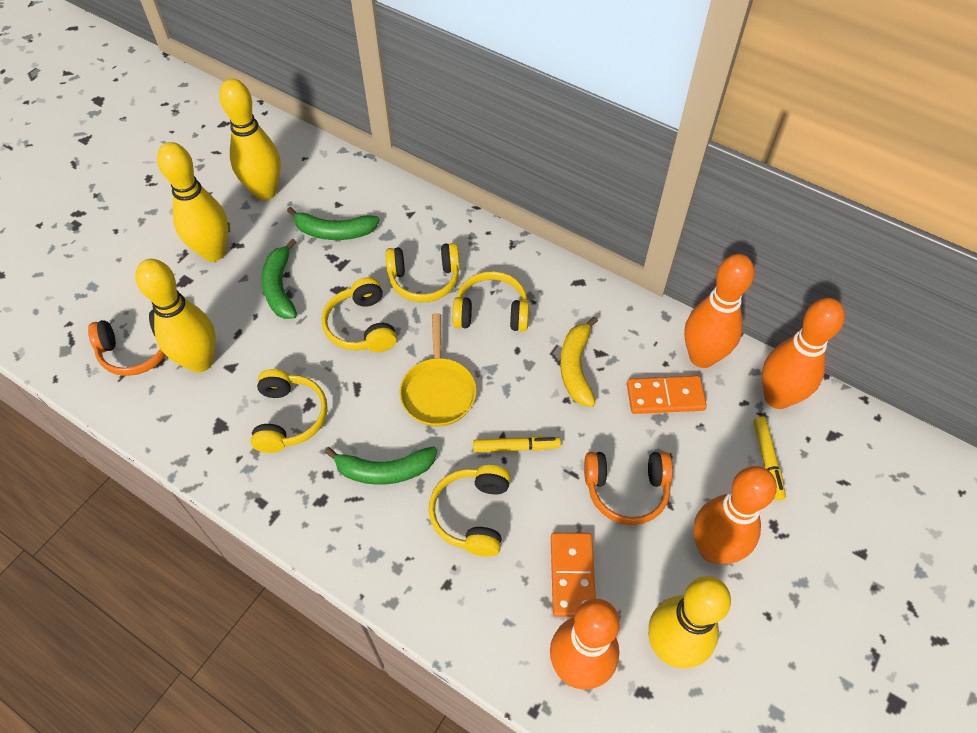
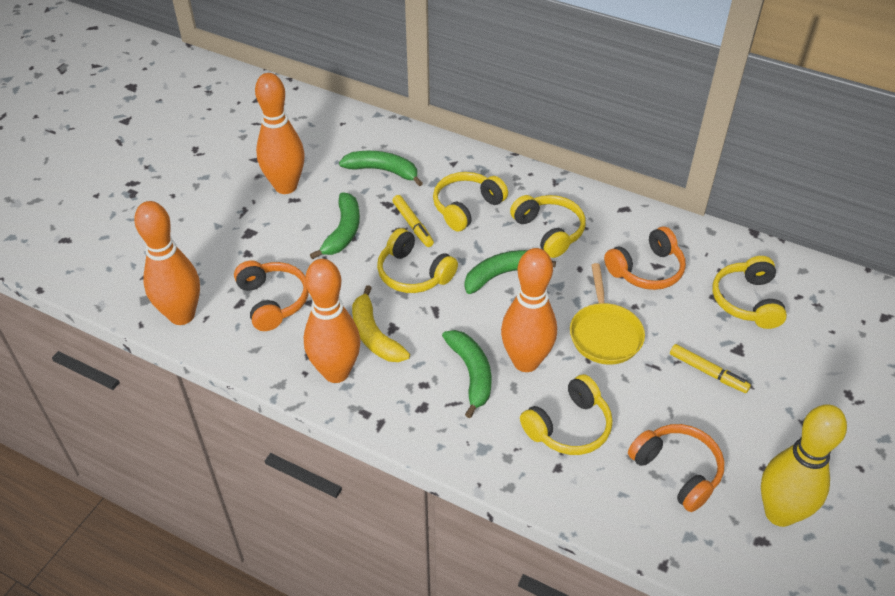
green banana: 3 -> 4
orange domino: 2 -> 0
orange headphones: 2 -> 3
yellow bowling pin: 4 -> 1

